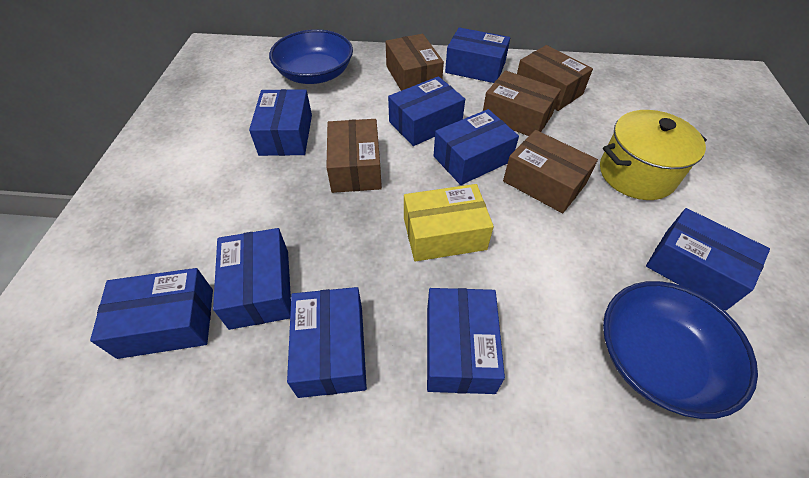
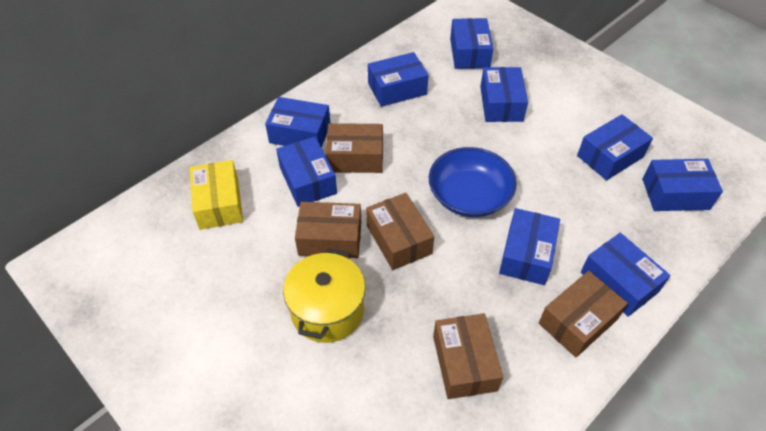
blue bowl: 2 -> 1

